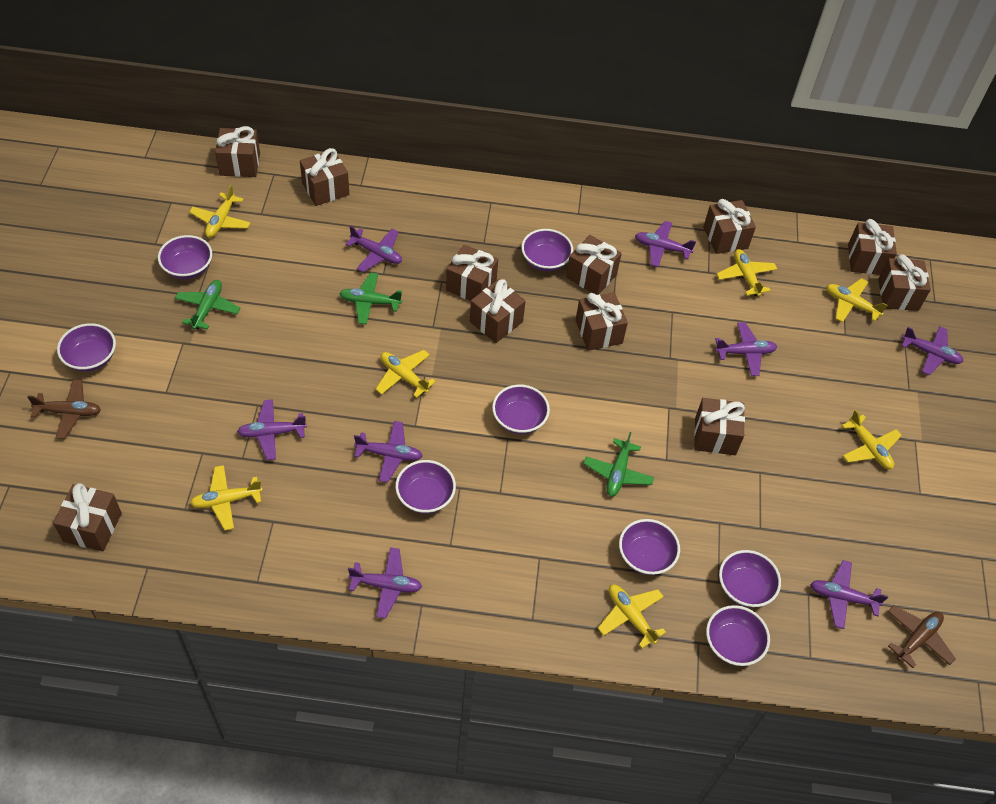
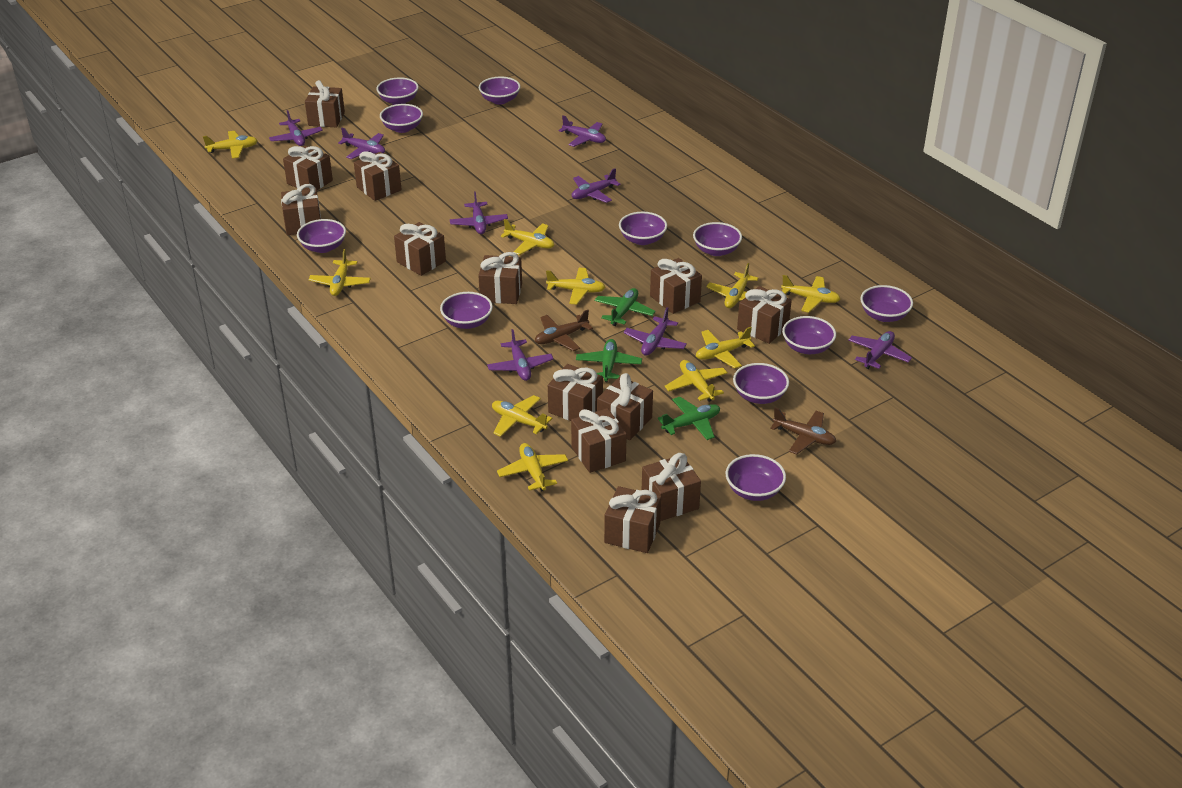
brown gift: 11 -> 13
purple bowl: 8 -> 11
yellow plane: 7 -> 10

